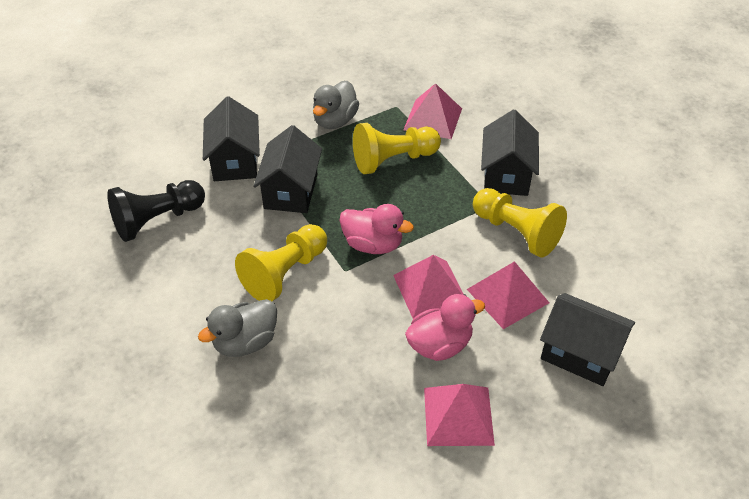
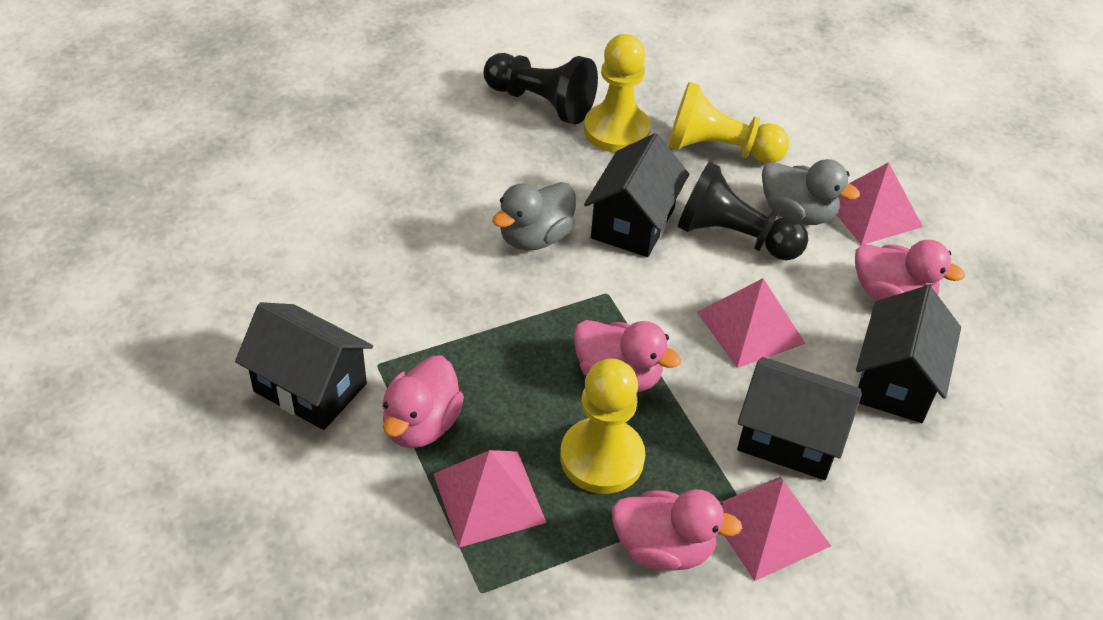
black pawn: 1 -> 2
pink duck: 2 -> 4

